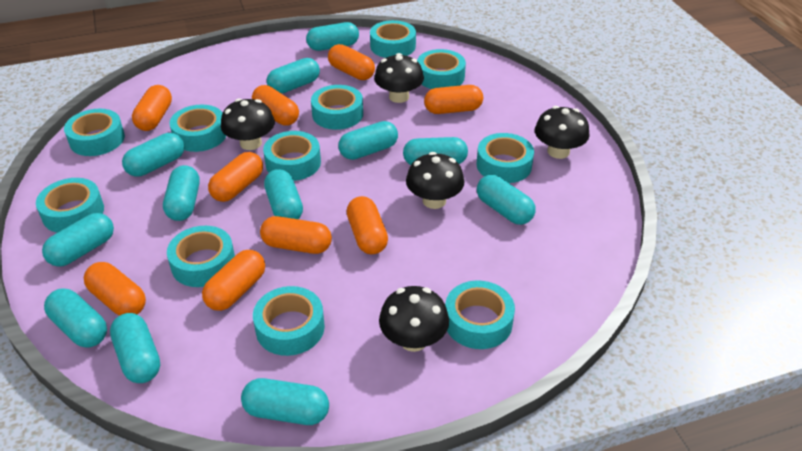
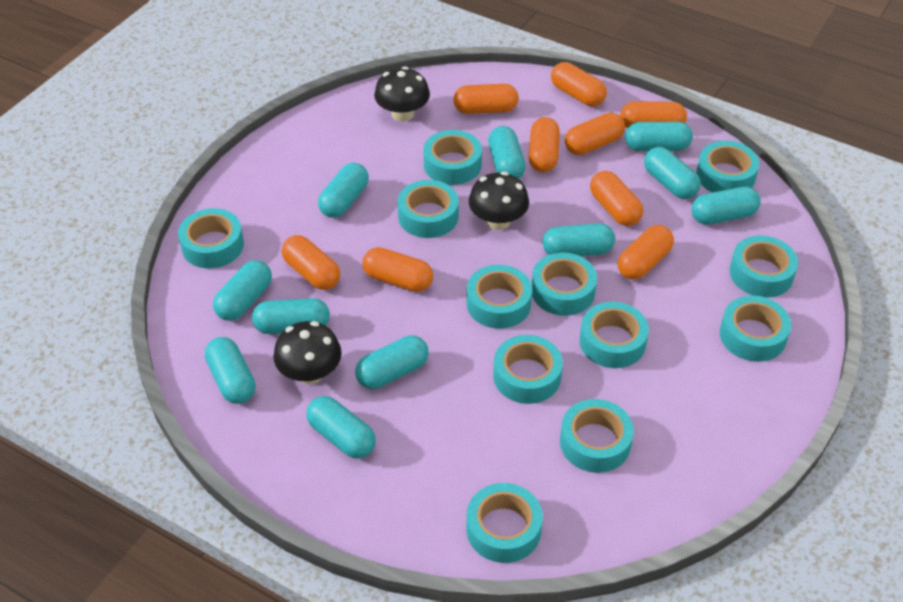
black mushroom: 5 -> 3
turquoise capsule: 12 -> 11
turquoise tape: 11 -> 12

